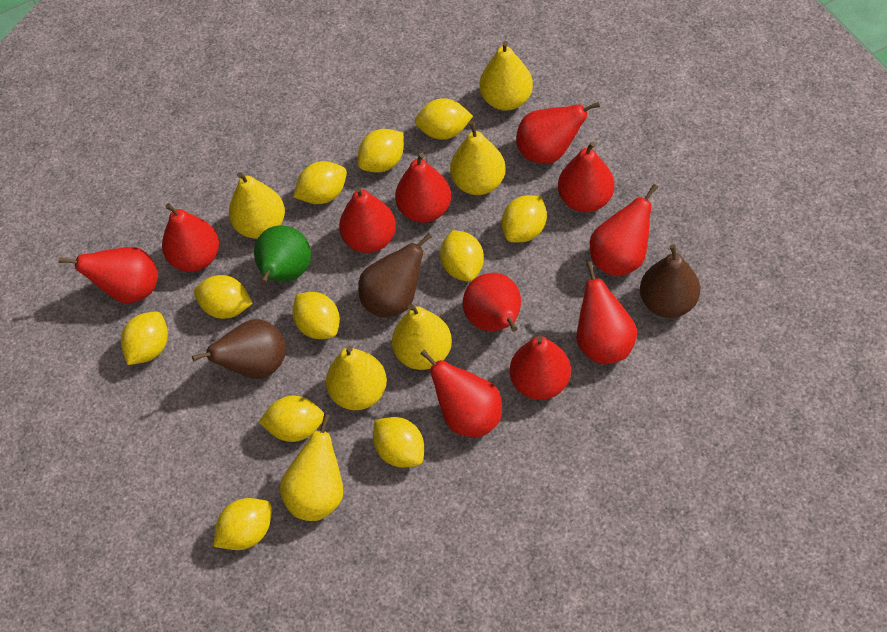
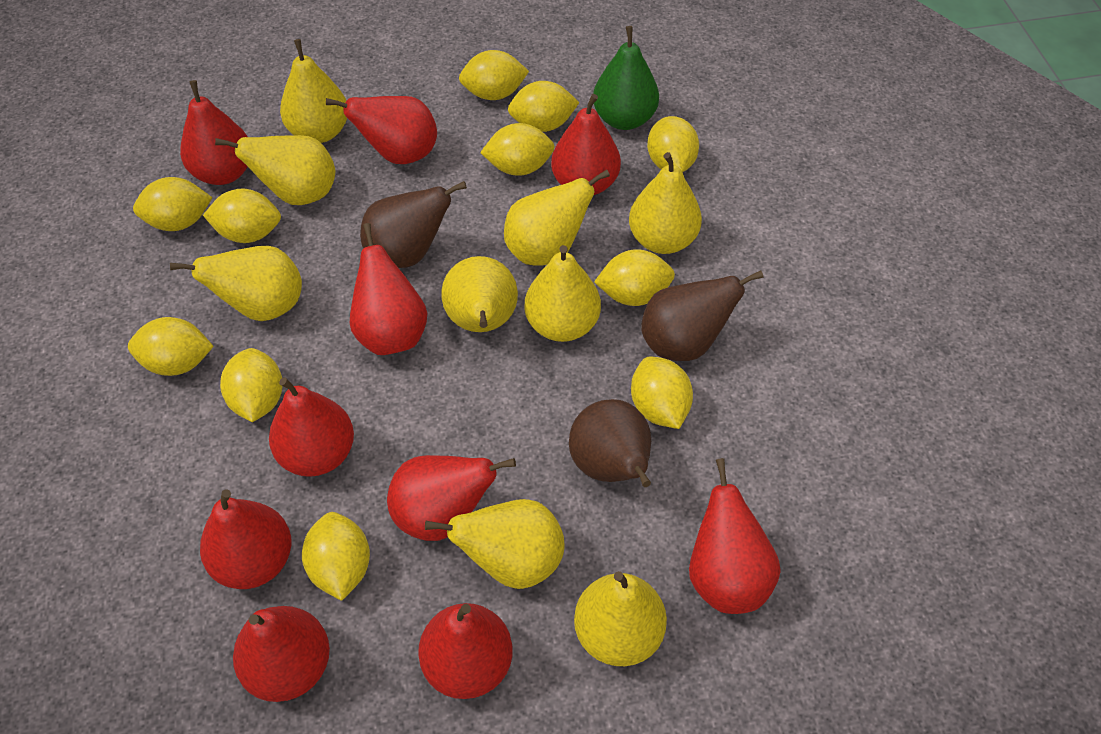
red pear: 11 -> 10
yellow pear: 6 -> 9

